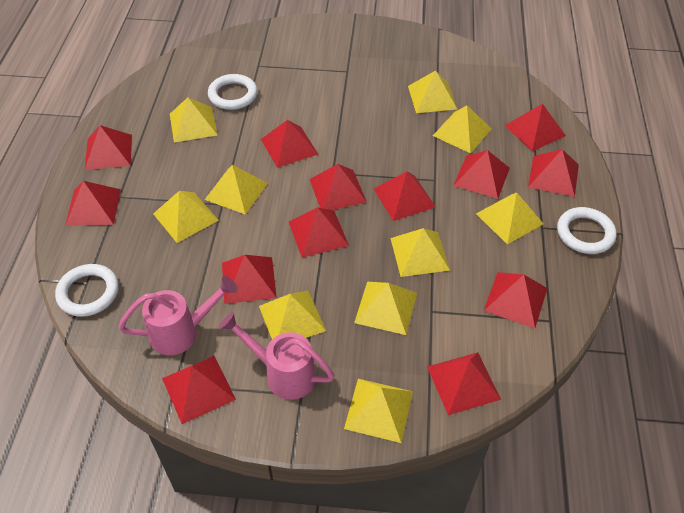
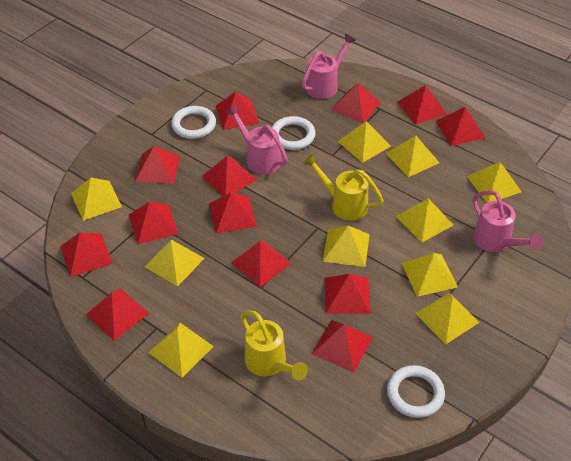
pink watering can: 2 -> 3
yellow watering can: 0 -> 2

